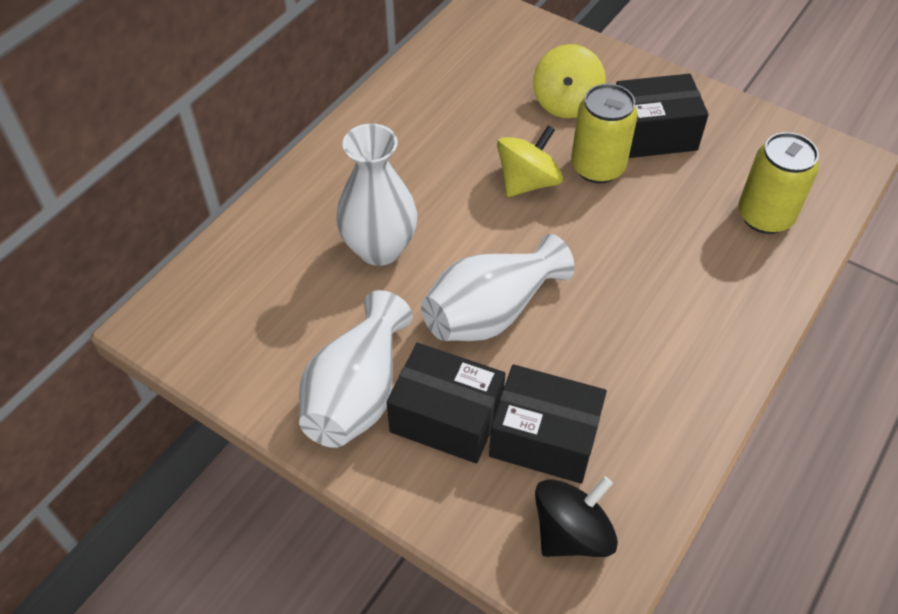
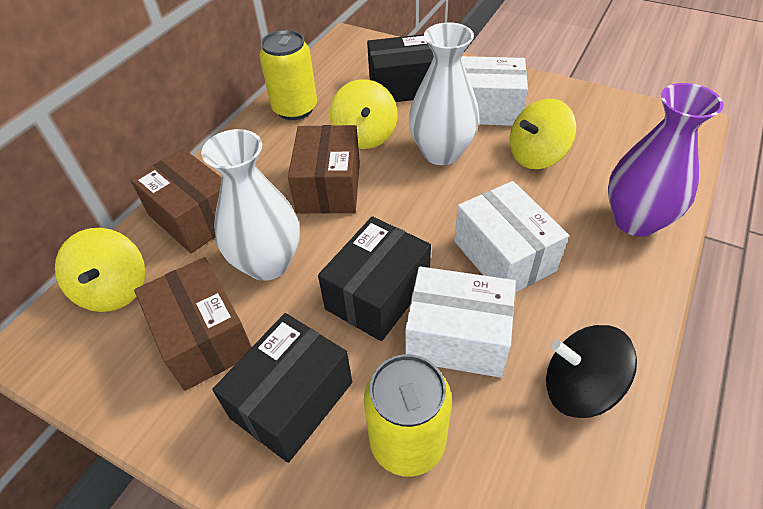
brown box: 0 -> 3
purple vase: 0 -> 1
white box: 0 -> 3
white vase: 3 -> 2
yellow spinning top: 2 -> 3

